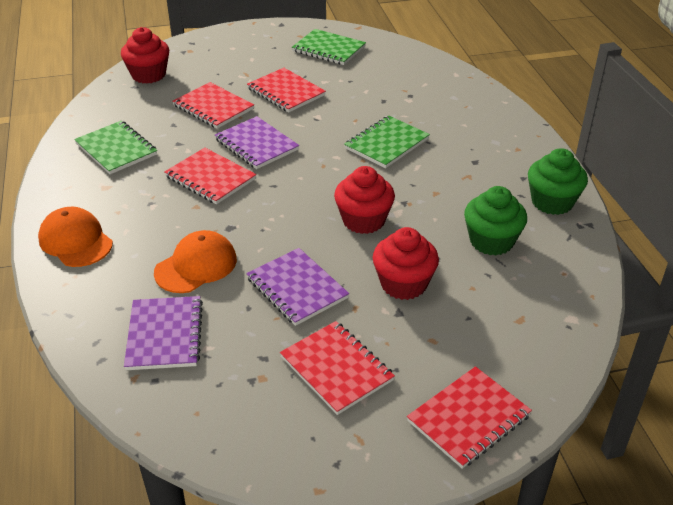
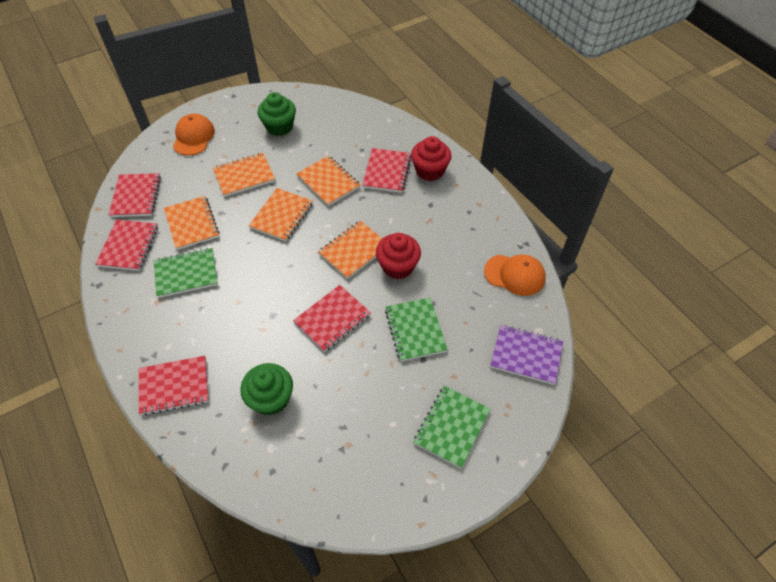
orange notebook: 0 -> 5
purple notebook: 3 -> 1
red cupcake: 3 -> 2

